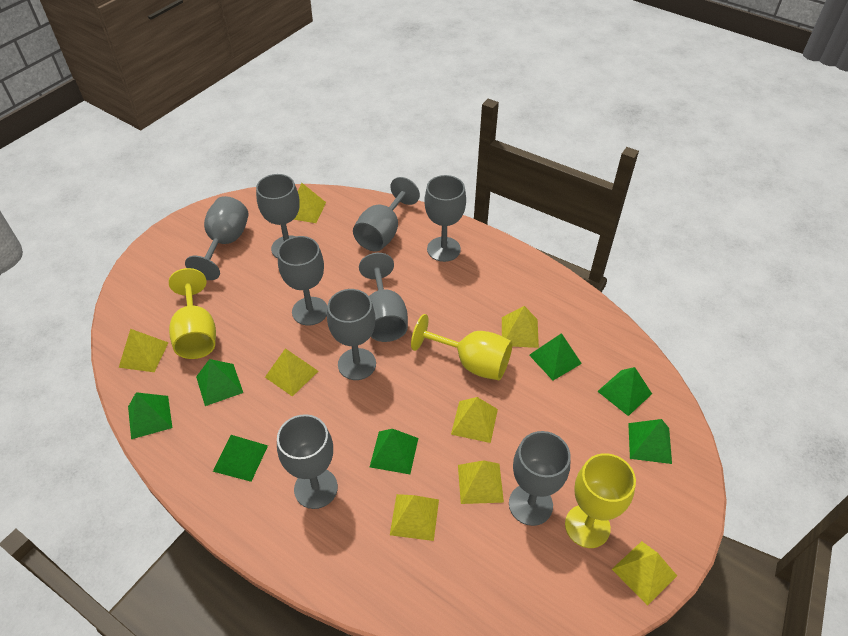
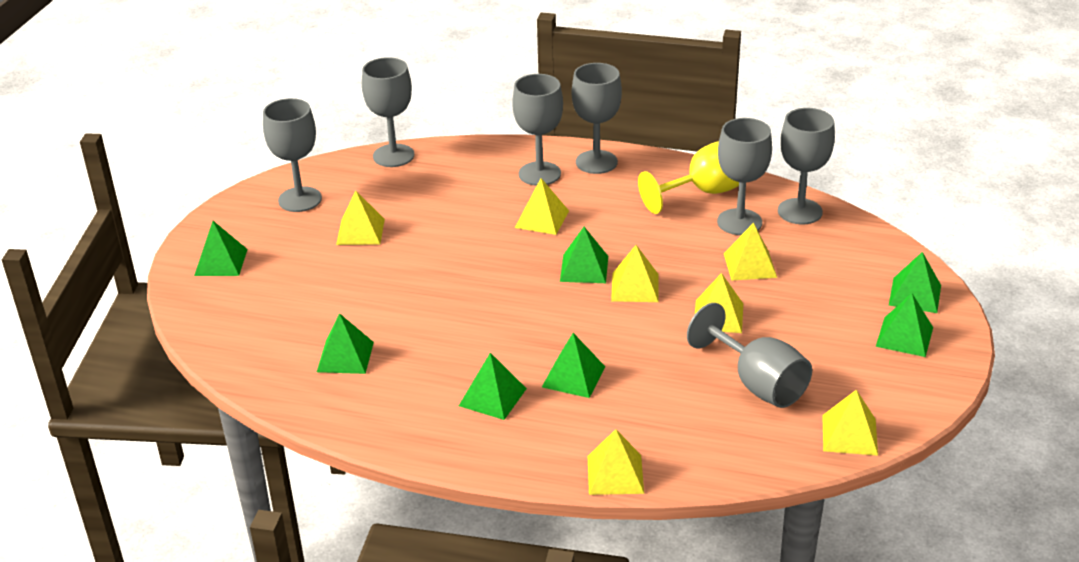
grey goblet: 9 -> 7
yellow goblet: 3 -> 1
yellow pyramid: 8 -> 7

